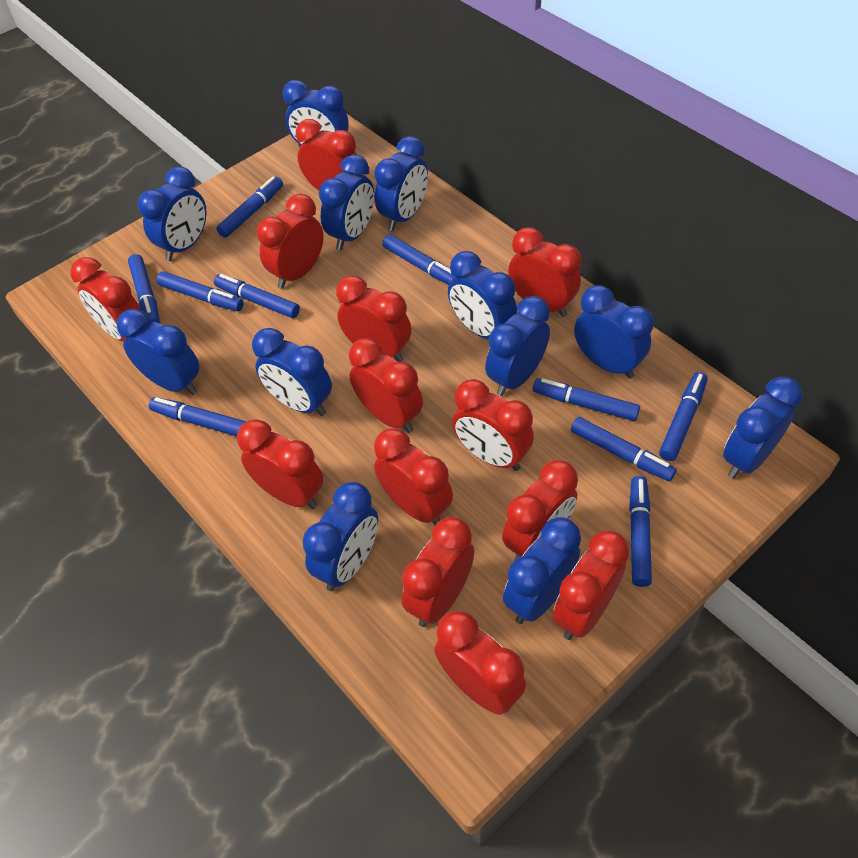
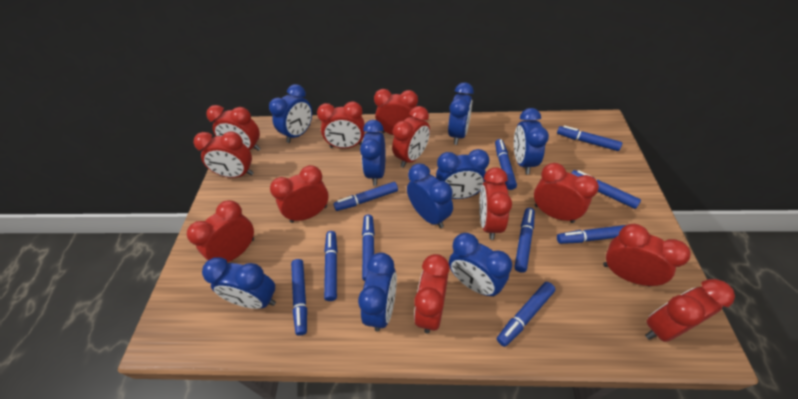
blue clock: 12 -> 9
red clock: 13 -> 12

